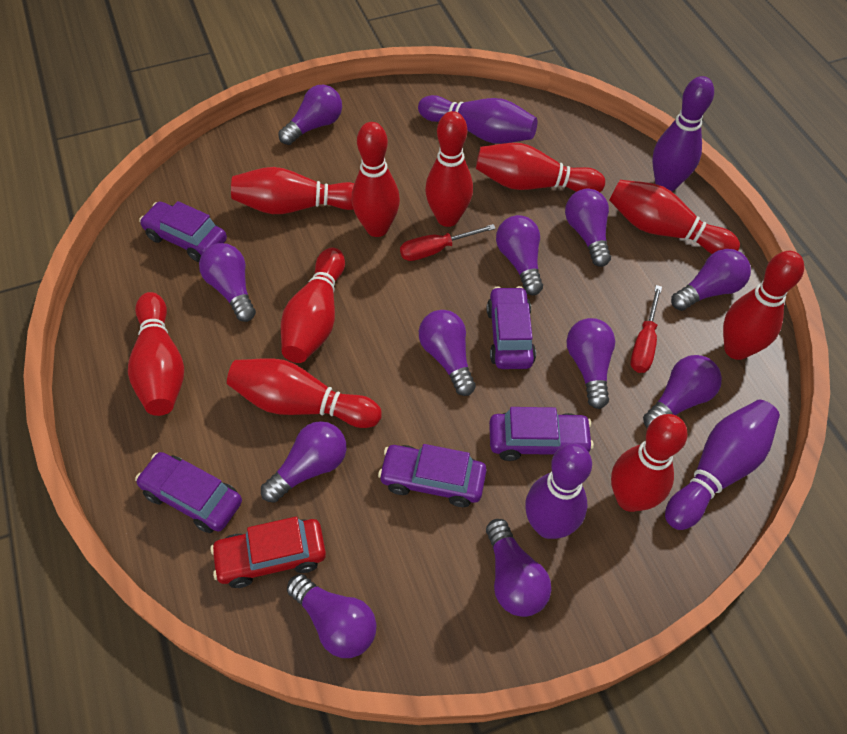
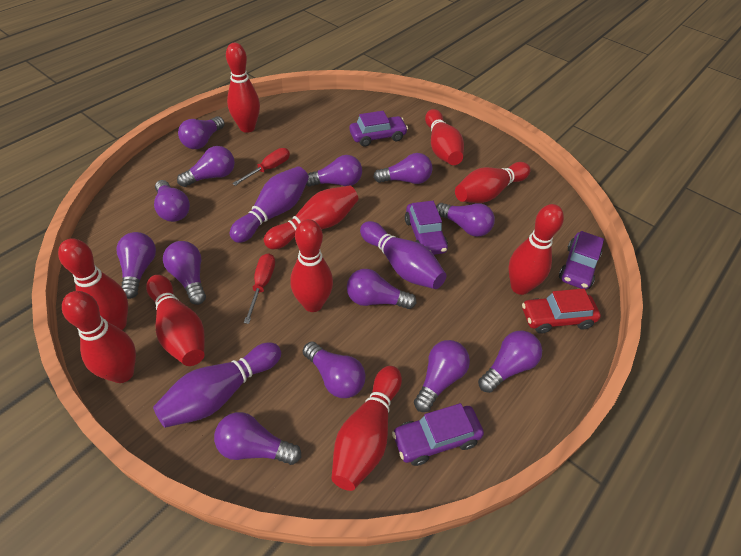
purple bowling pin: 4 -> 3
purple car: 5 -> 4
purple light bulb: 11 -> 13

